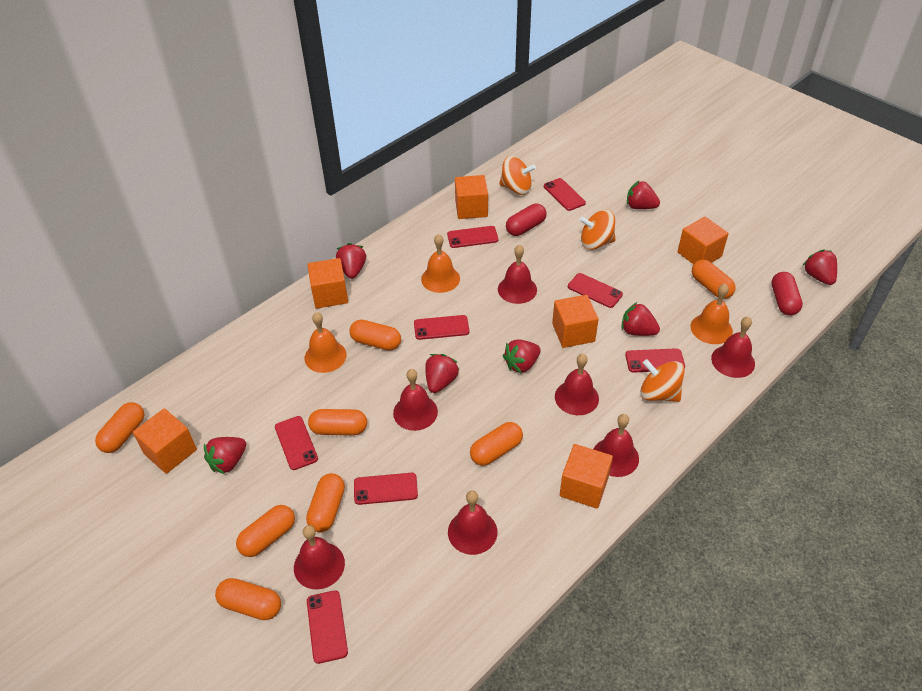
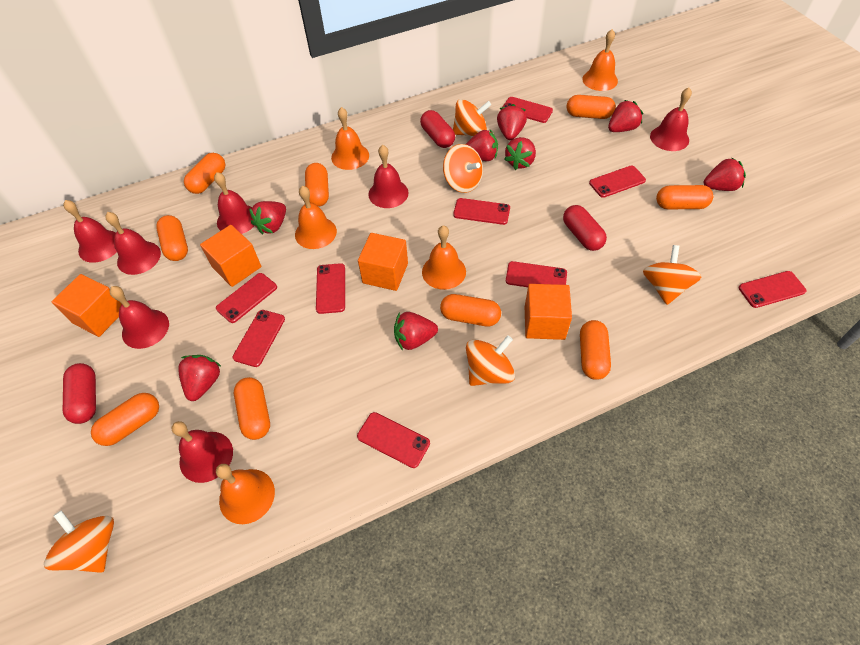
orange bell: 3 -> 5
orange capsule: 8 -> 9
orange cube: 6 -> 4
orange spinning top: 3 -> 5
red capsule: 2 -> 3
red phone: 8 -> 9
red strawberry: 7 -> 8

